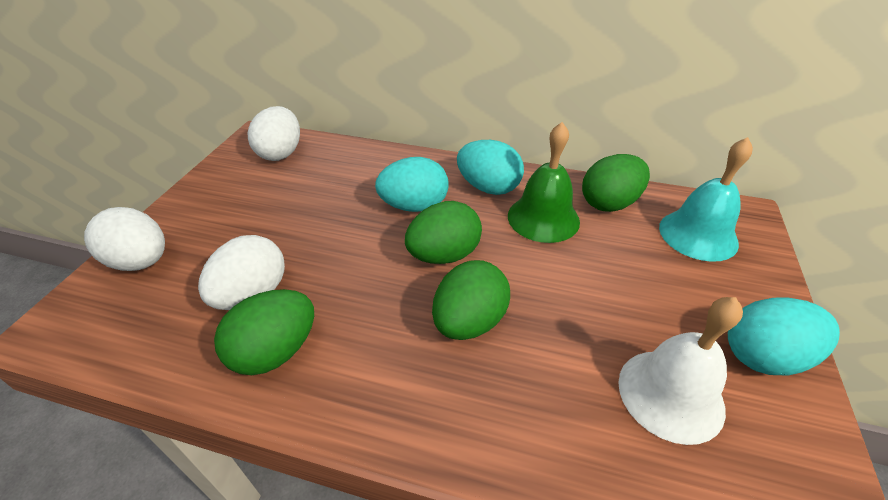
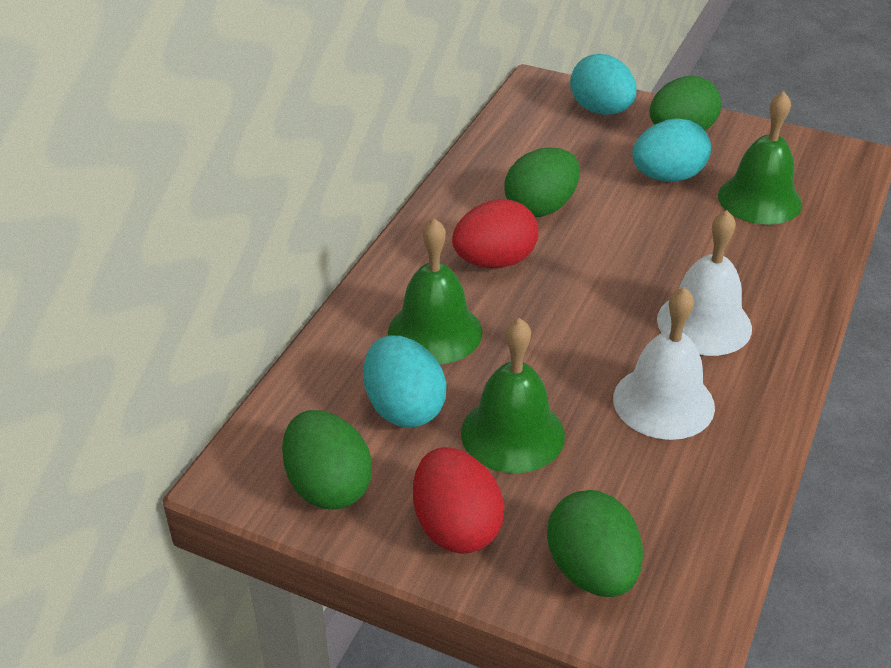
green bell: 1 -> 3
red egg: 0 -> 2
turquoise bell: 1 -> 0
white bell: 1 -> 2
white egg: 3 -> 0

